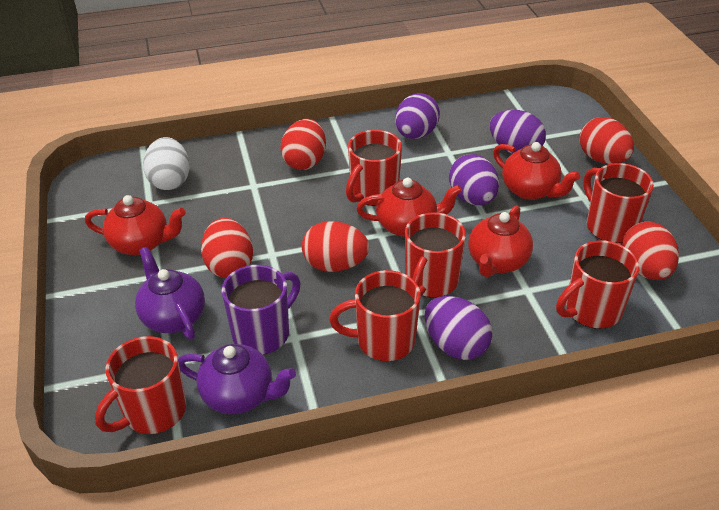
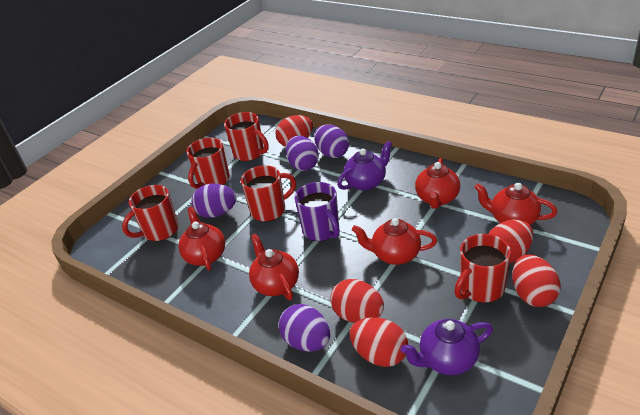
red mug: 6 -> 5
red teapot: 4 -> 5
white egg: 1 -> 0

